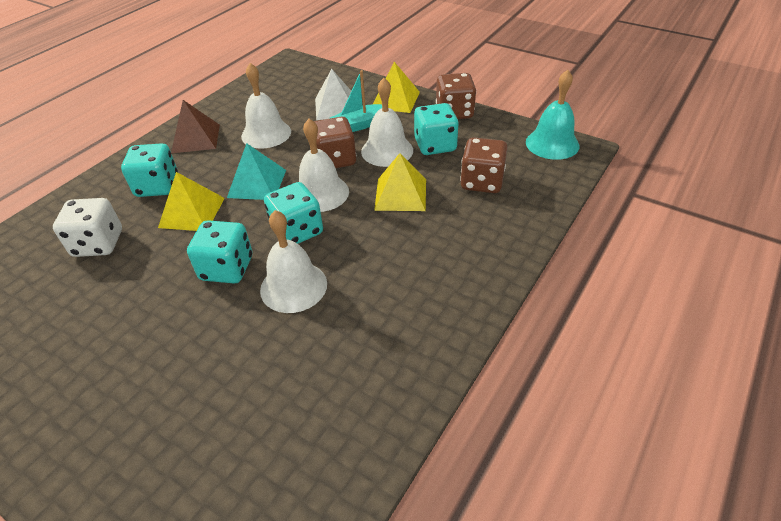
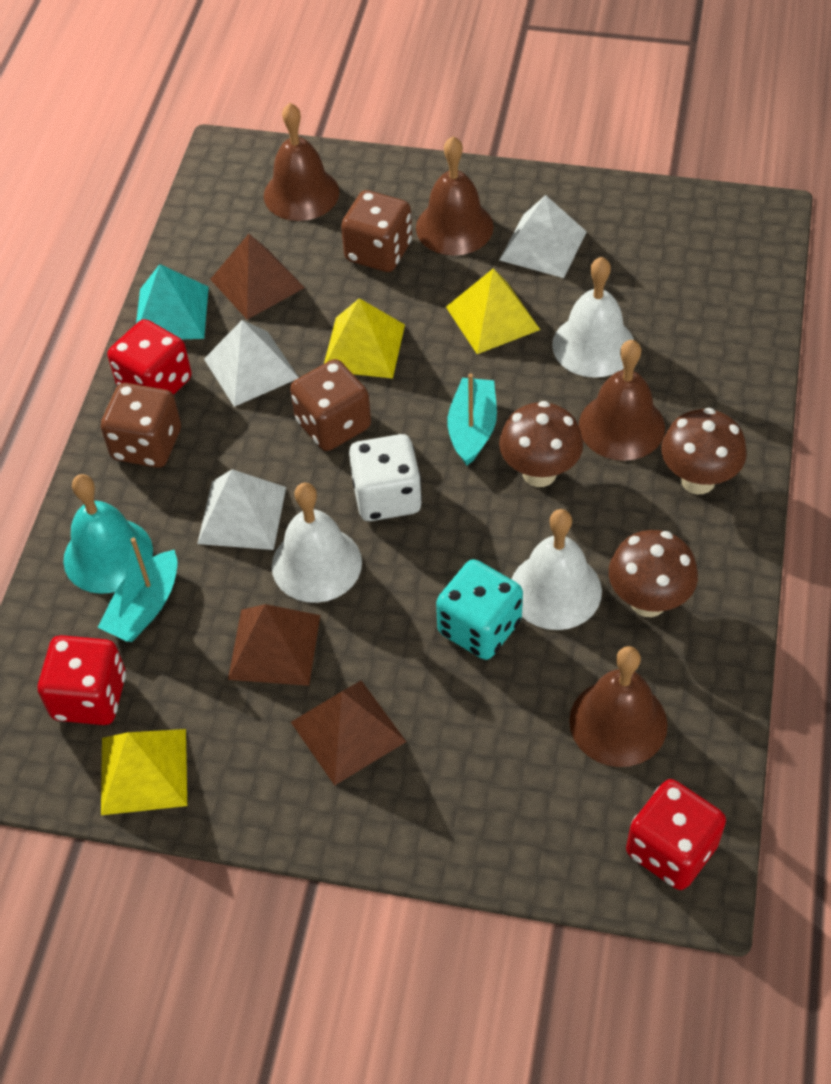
brown bell: 0 -> 4
brown mushroom: 0 -> 3
brown pyramid: 1 -> 3
red dice: 0 -> 3
turquoise boat: 1 -> 2
turquoise dice: 4 -> 1
white bell: 4 -> 3
white pyramid: 1 -> 3

